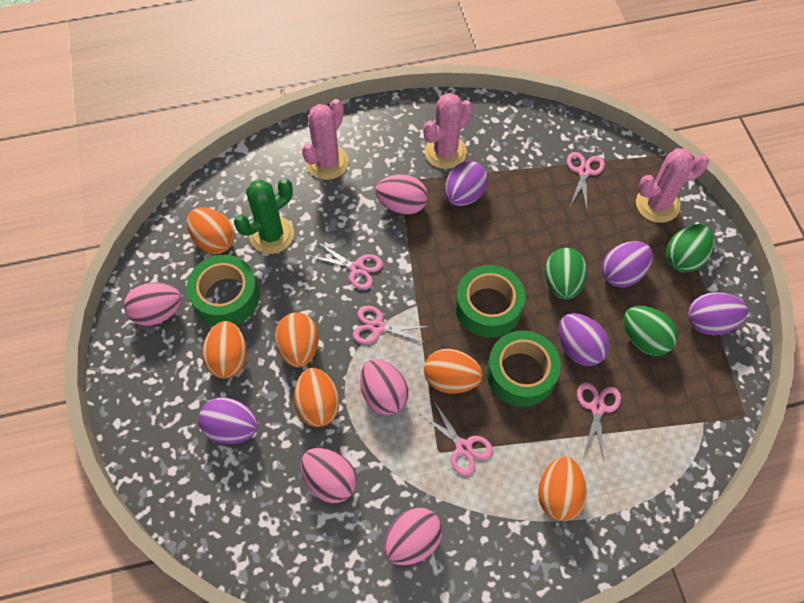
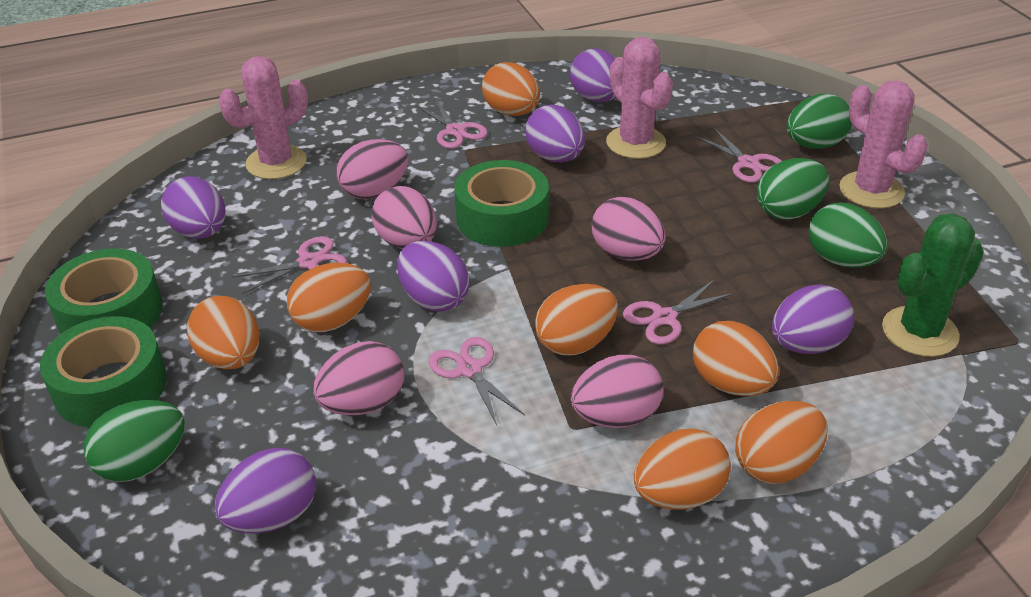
green egg: 3 -> 4
orange egg: 6 -> 7
purple egg: 5 -> 6

